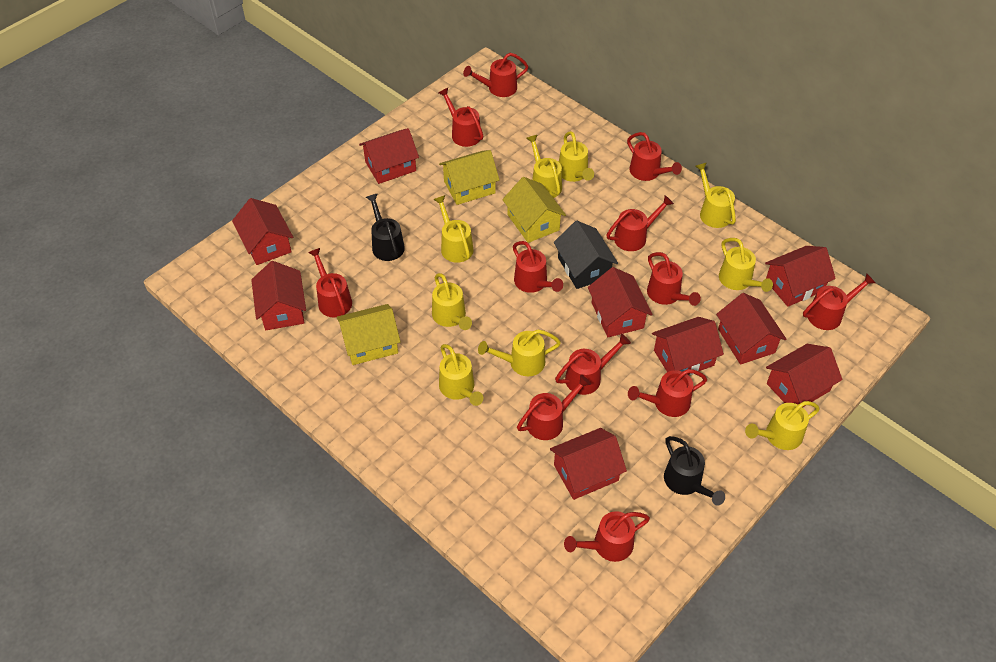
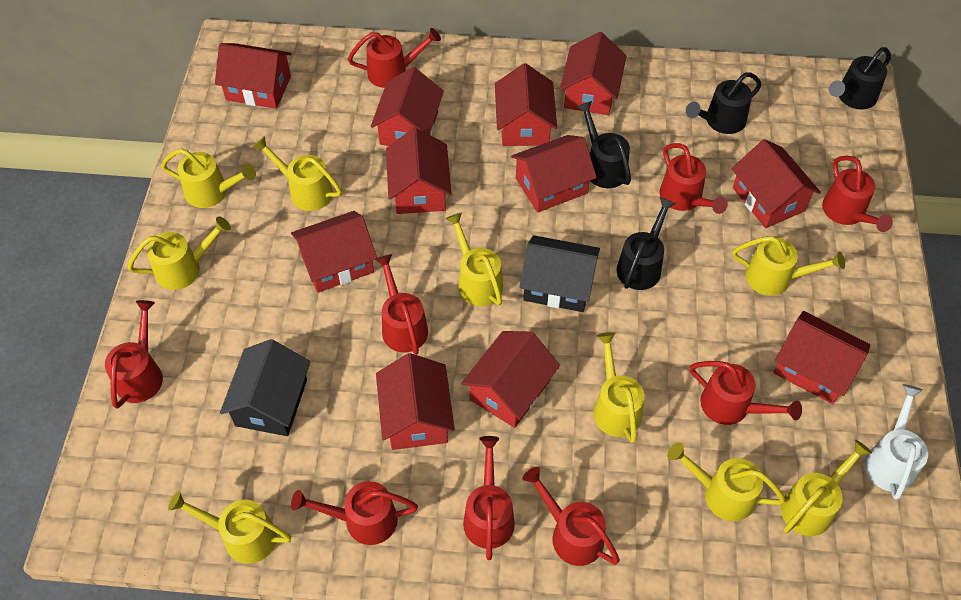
black house: 1 -> 2
black watering can: 2 -> 4
red house: 9 -> 11
red watering can: 12 -> 9
white watering can: 0 -> 1
yellow house: 3 -> 0

